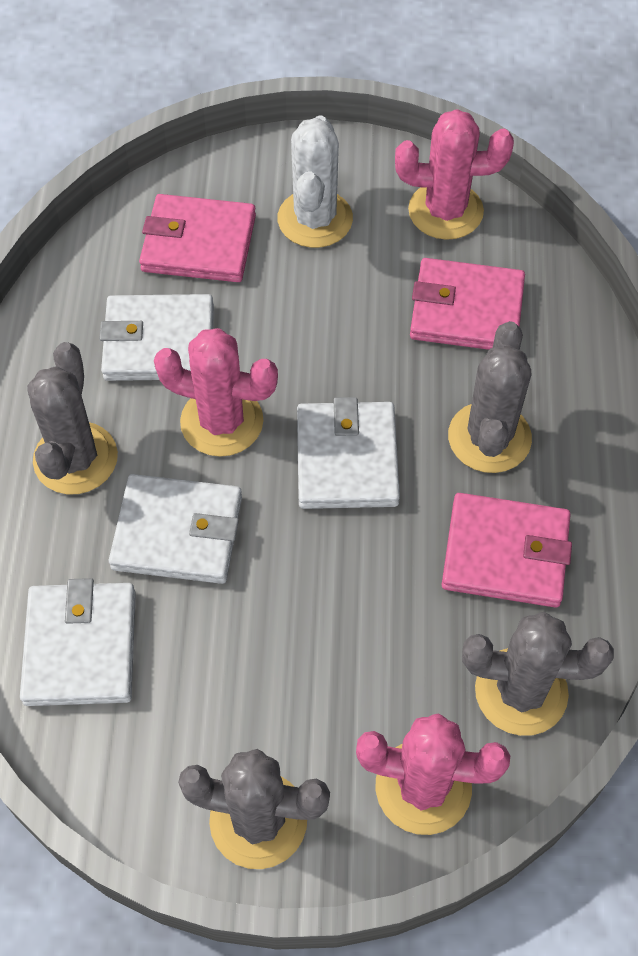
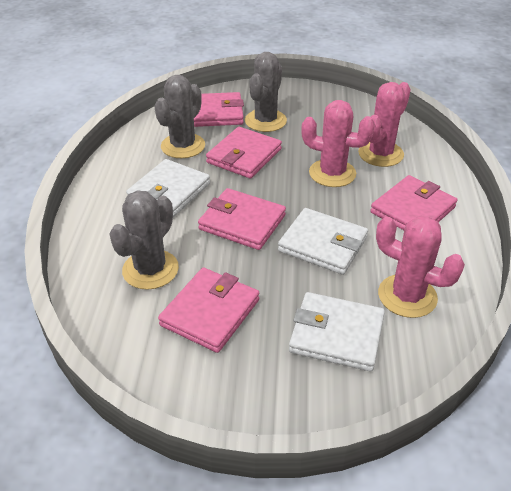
grey cactus: 4 -> 3
pink wallet: 3 -> 5
white cactus: 1 -> 0
white wallet: 4 -> 3

